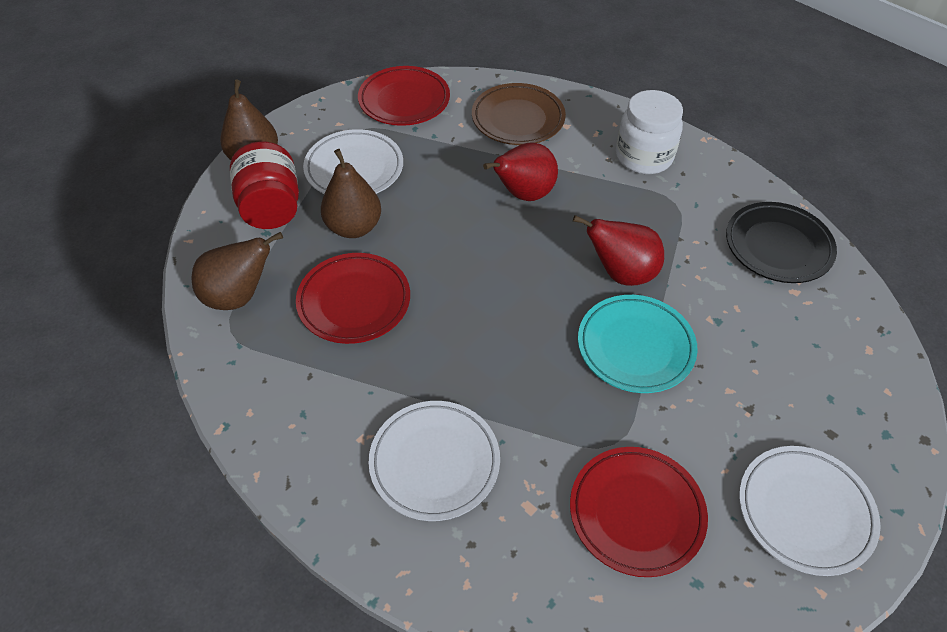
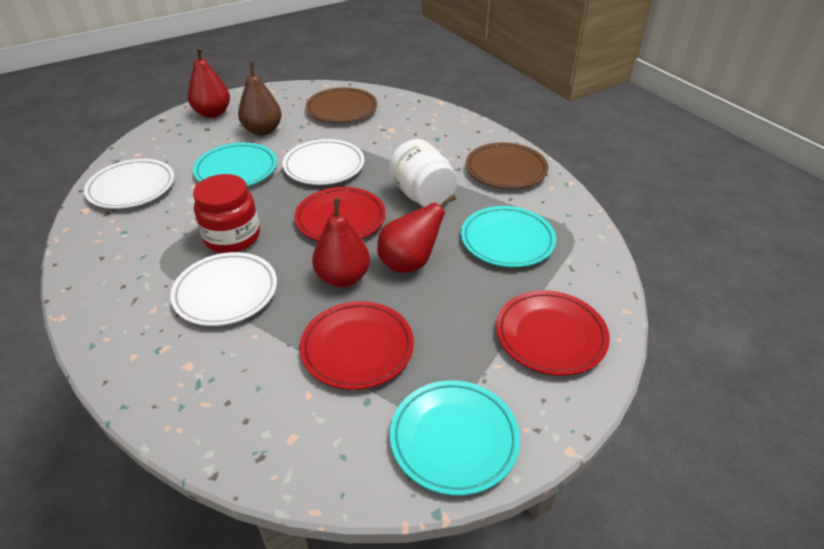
black plate: 1 -> 0
brown pear: 3 -> 1
brown plate: 1 -> 2
red pear: 2 -> 3
turquoise plate: 1 -> 3

